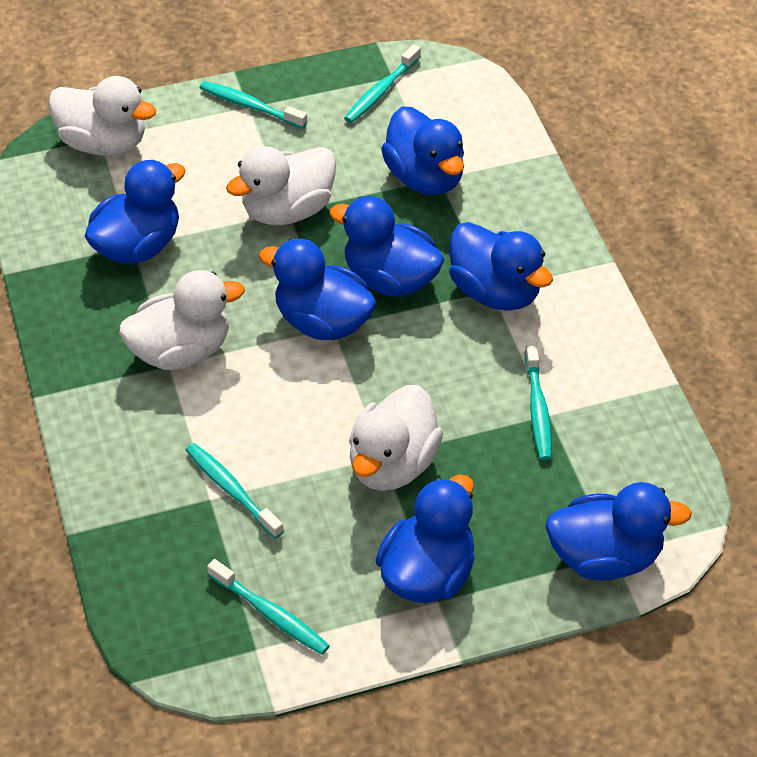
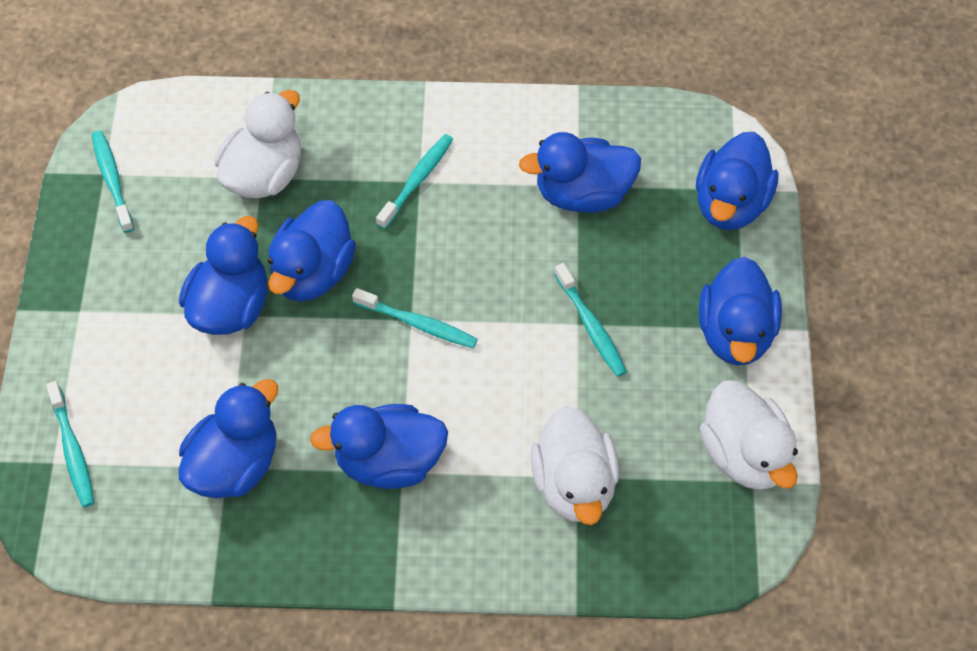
white duck: 4 -> 3

